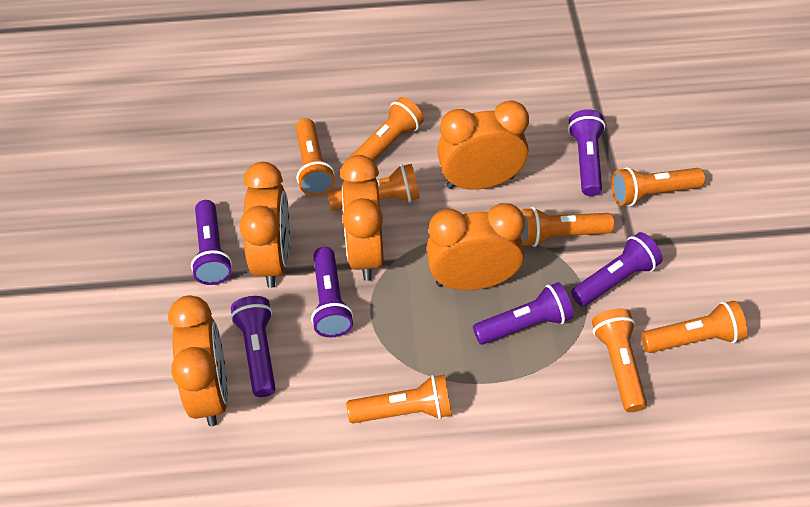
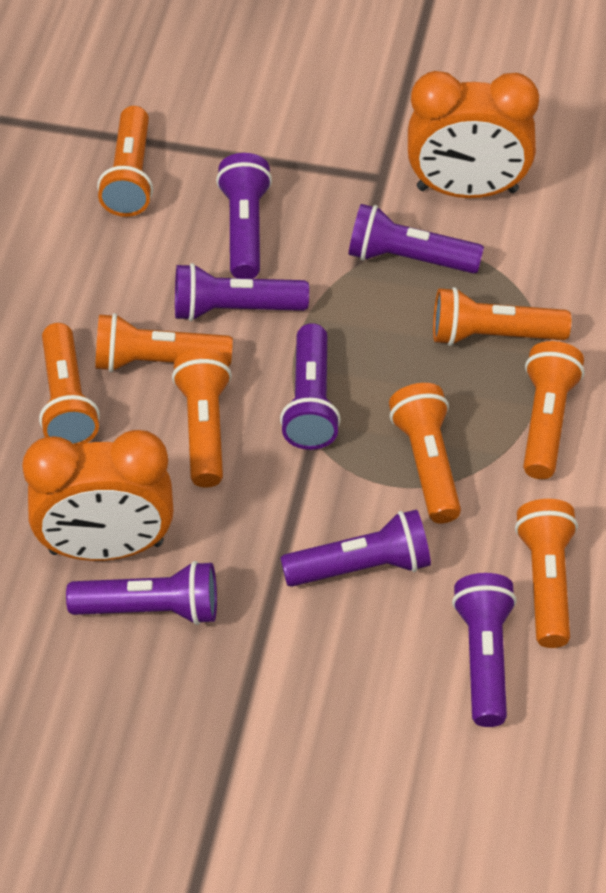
orange clock: 5 -> 2
purple flashlight: 6 -> 7

